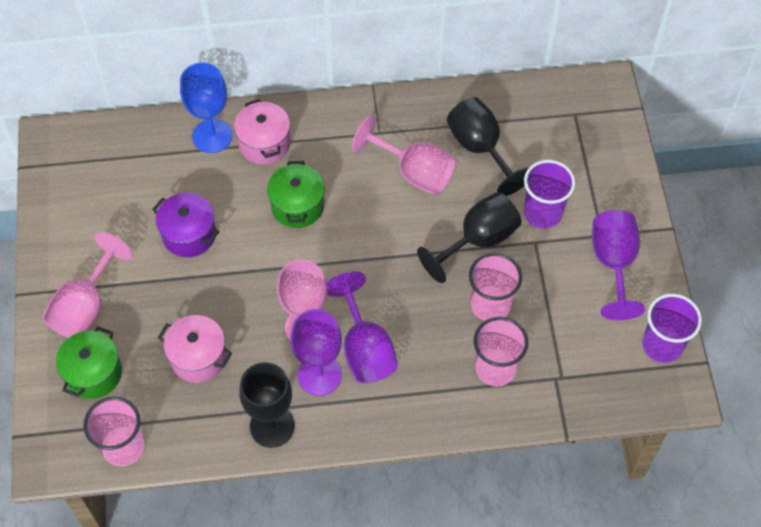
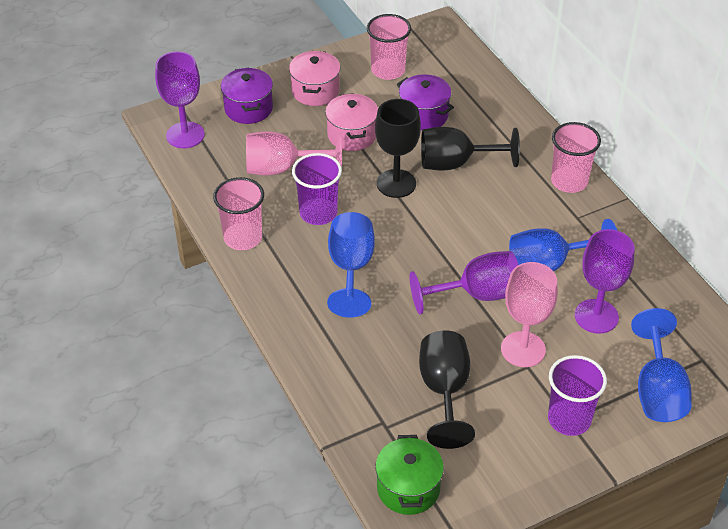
blue goblet: 1 -> 3
green pot: 2 -> 1
pink goblet: 3 -> 2
purple pot: 1 -> 2

